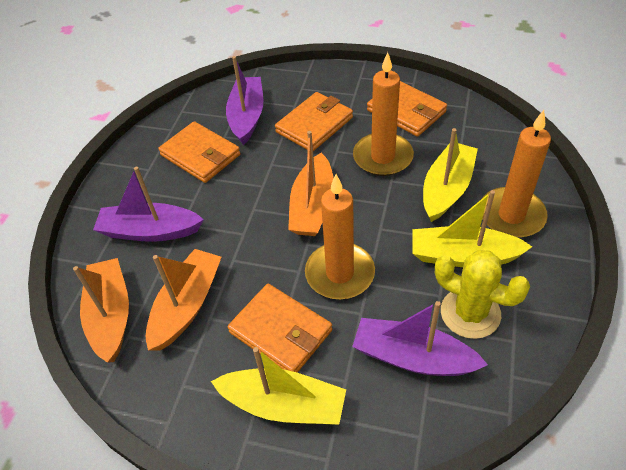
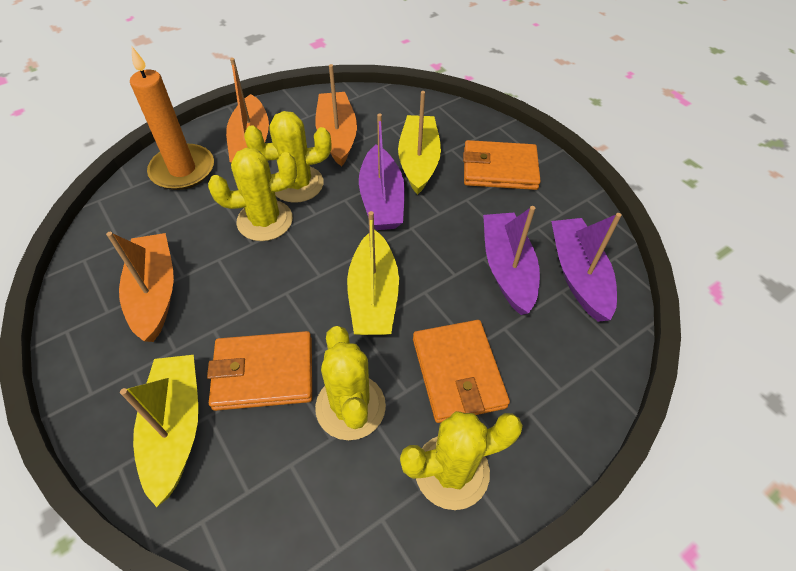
orange candle: 3 -> 1
orange wallet: 4 -> 3
yellow cactus: 1 -> 4

